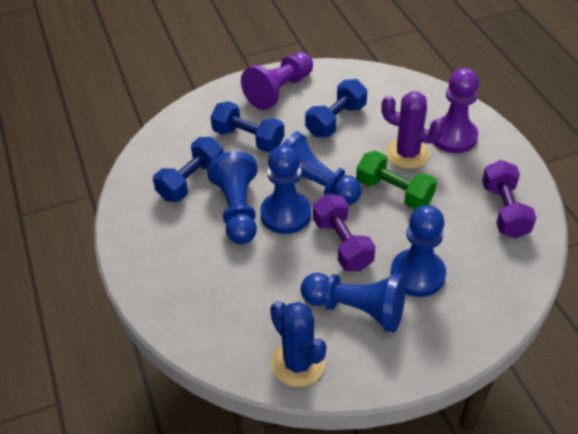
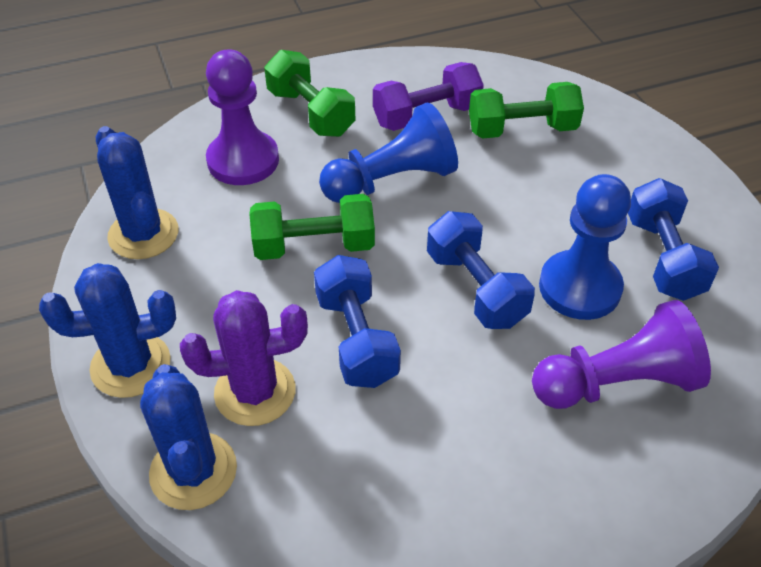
blue cactus: 1 -> 3
blue pawn: 5 -> 2
green dumbbell: 1 -> 3
purple dumbbell: 2 -> 1

